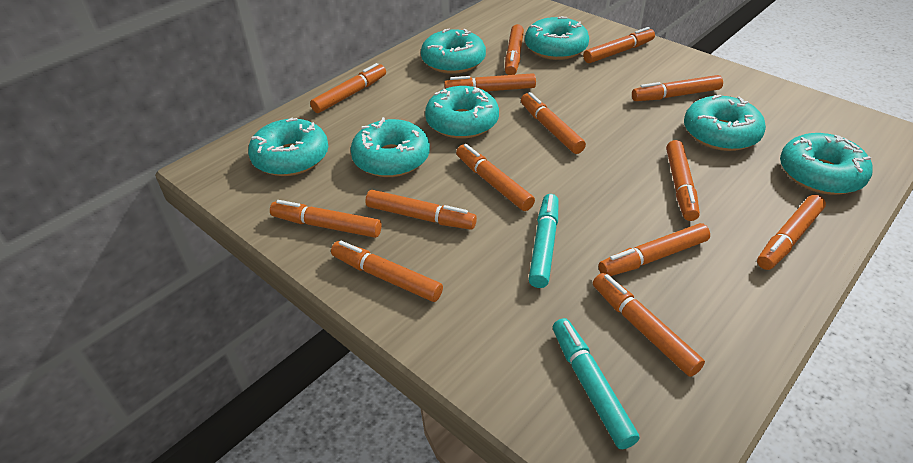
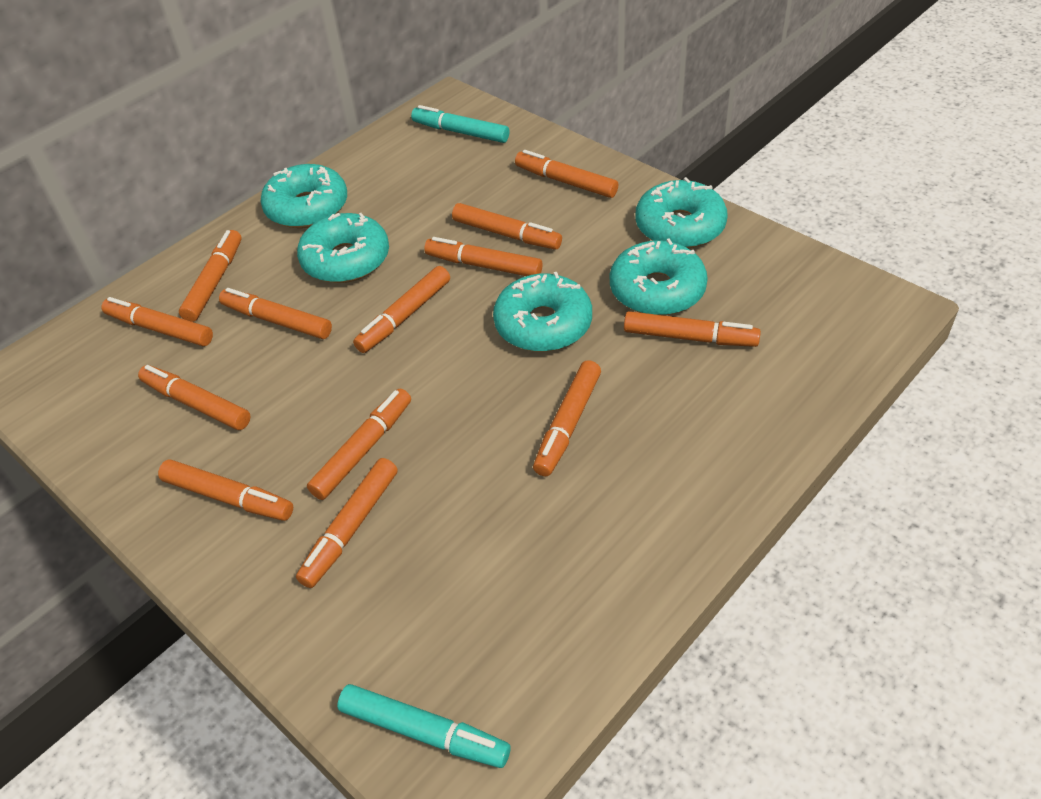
orange marker: 14 -> 13
turquoise donut: 7 -> 5

